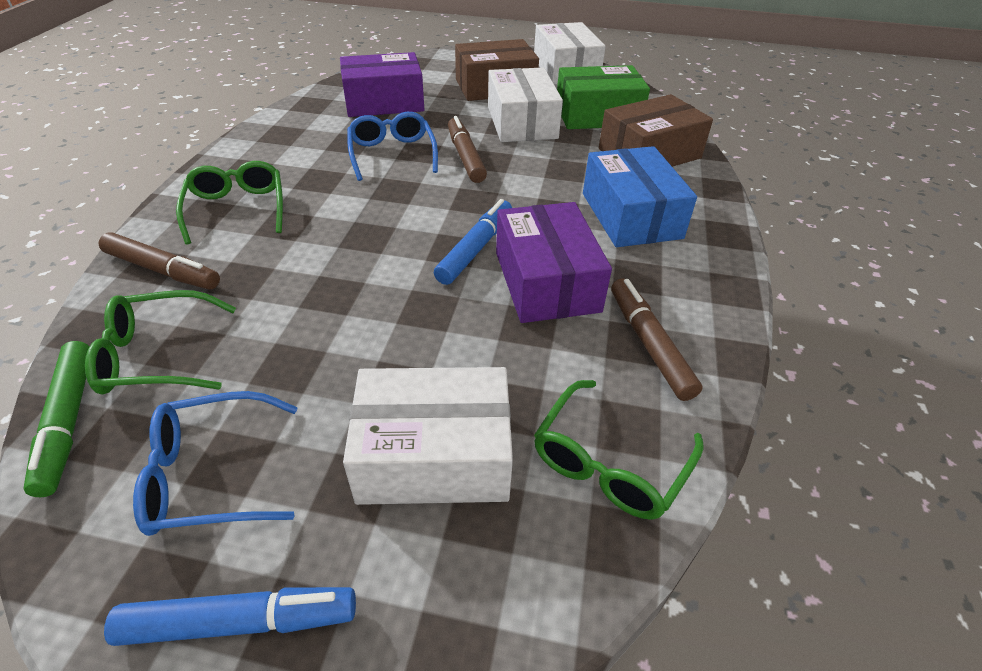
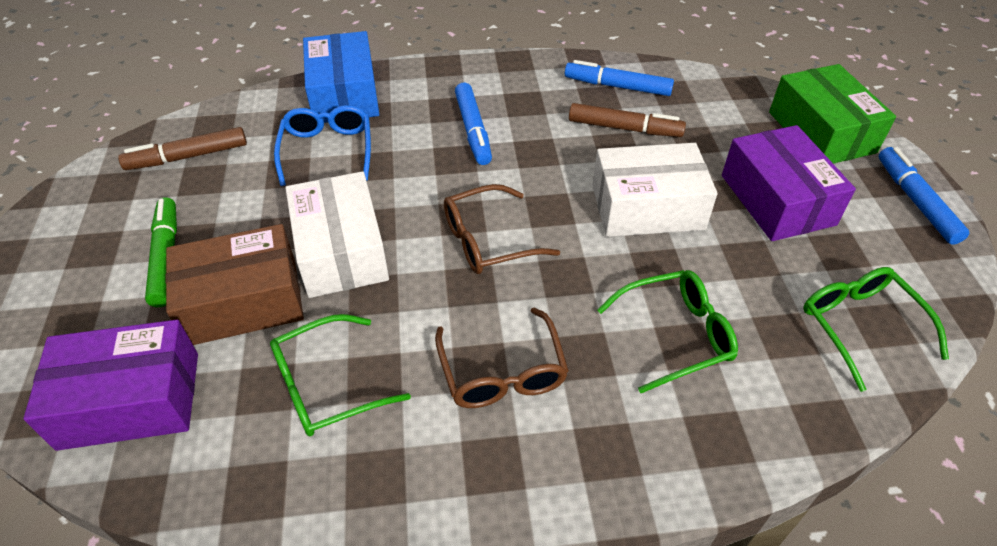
blue glasses: 2 -> 1
blue marker: 2 -> 3
brown box: 2 -> 1
brown glasses: 0 -> 2
brown marker: 3 -> 2
white box: 3 -> 2

